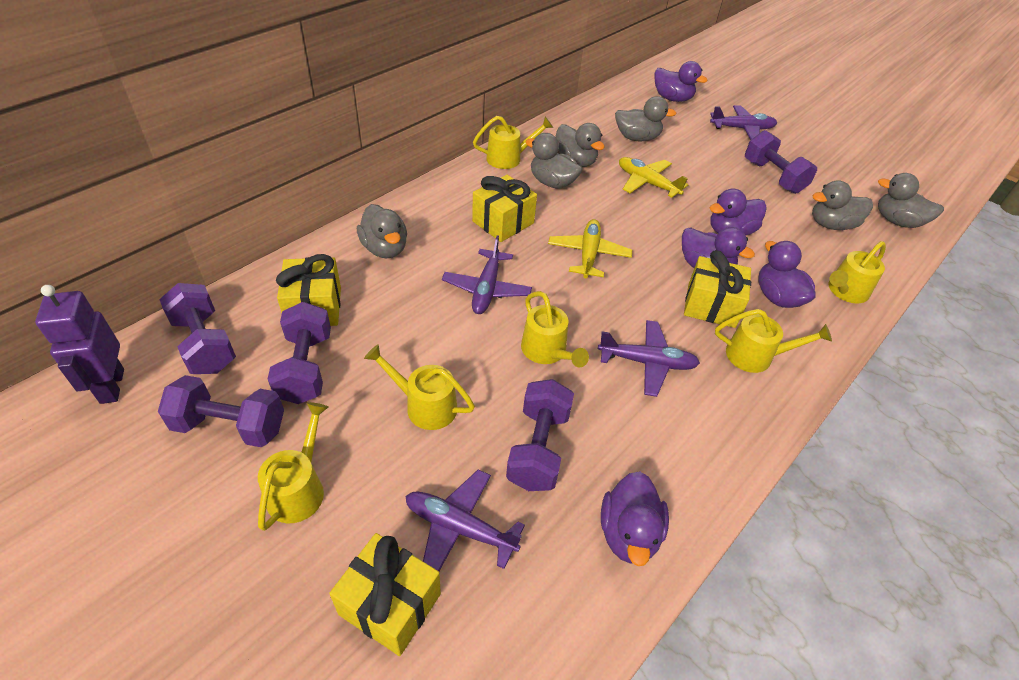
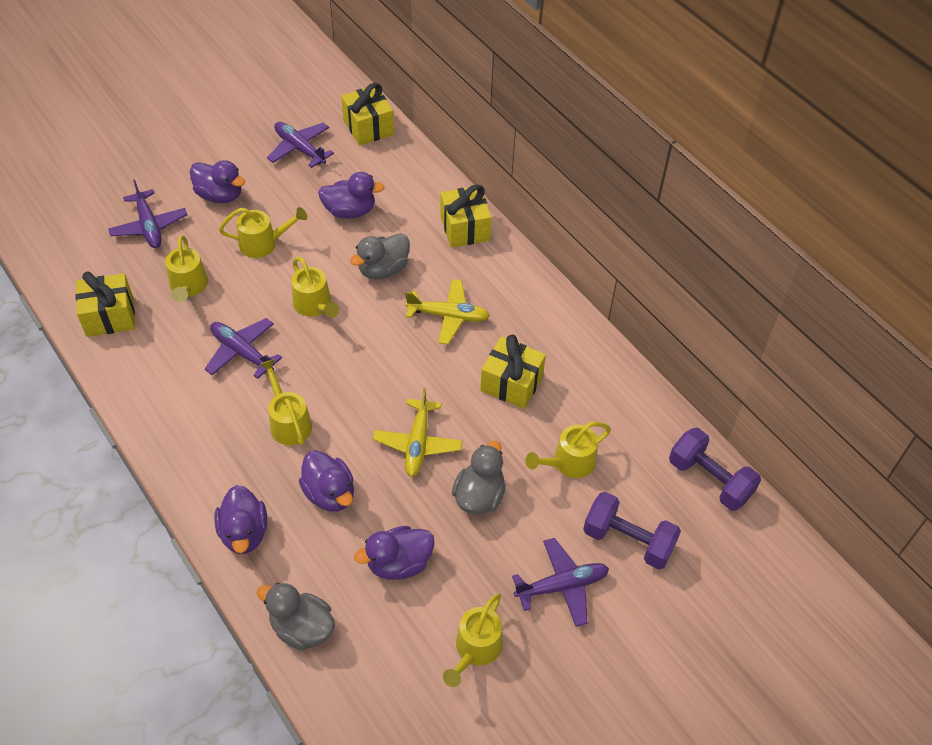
grey duck: 6 -> 3
purple dumbbell: 5 -> 2
purple robot: 1 -> 0

